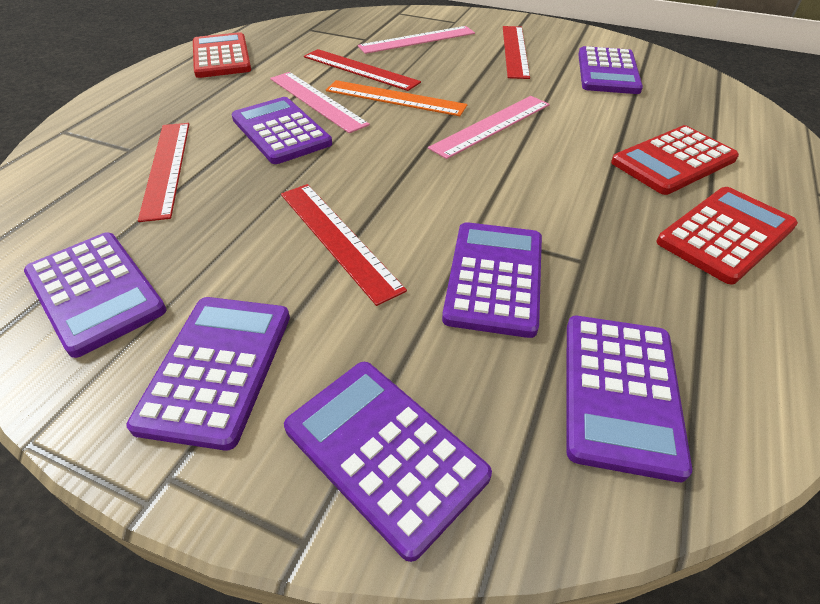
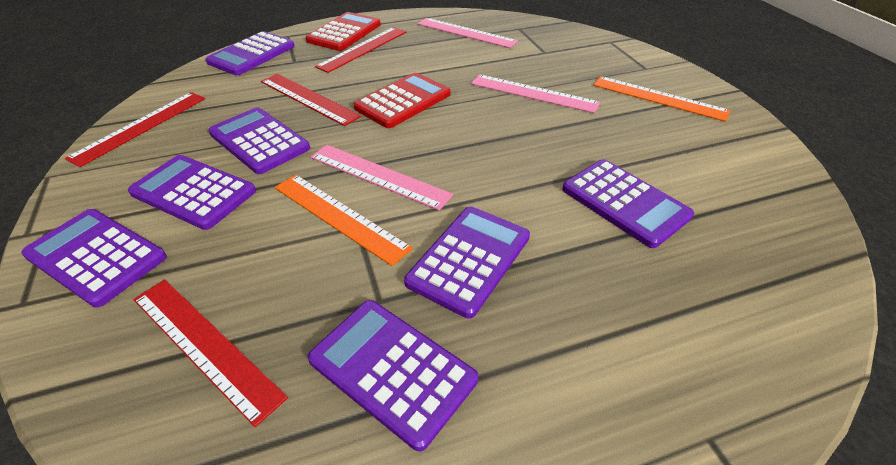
orange ruler: 1 -> 2
red calculator: 3 -> 2

